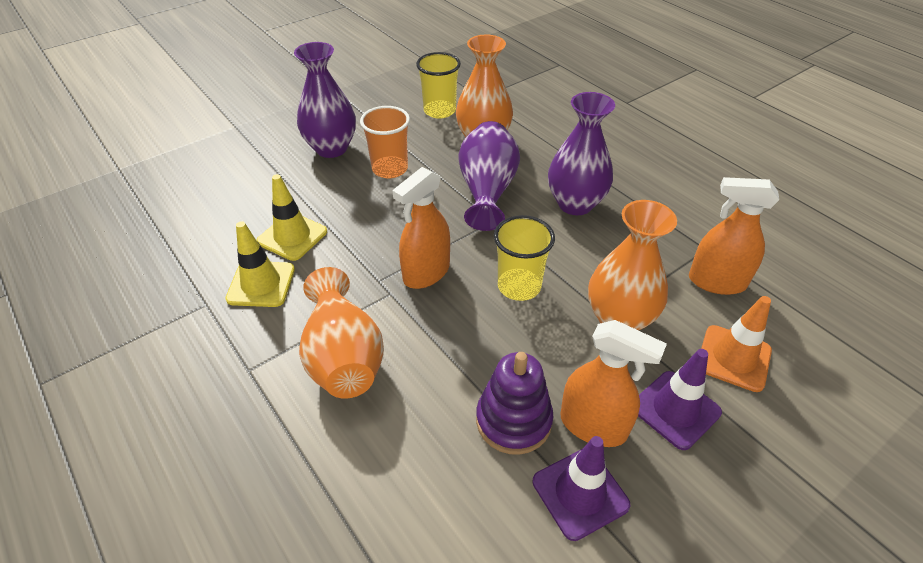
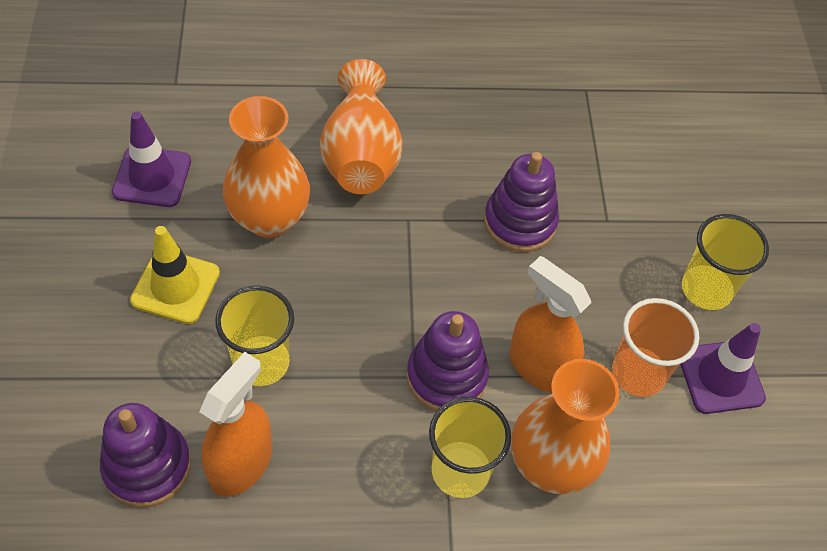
orange spray bottle: 3 -> 2
orange traffic cone: 1 -> 0
purple stacking toy: 1 -> 3
purple vase: 3 -> 0
yellow cup: 2 -> 3
yellow traffic cone: 2 -> 1

